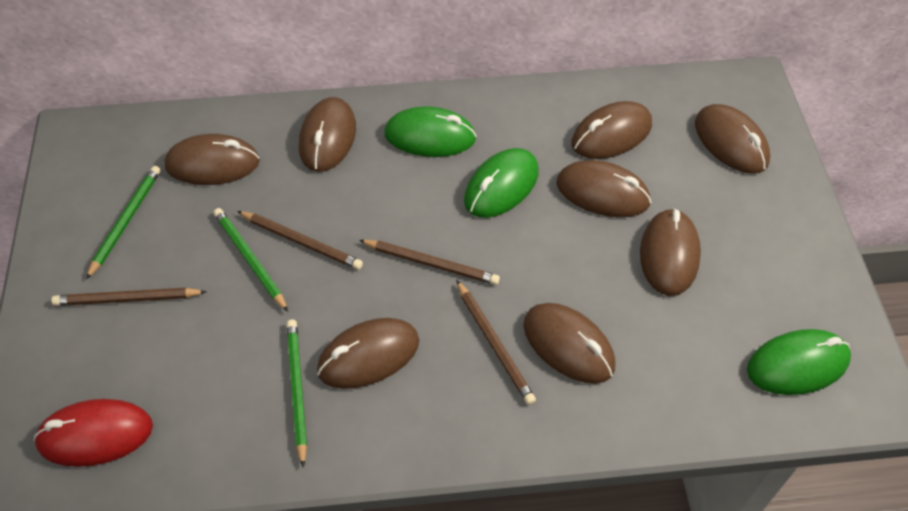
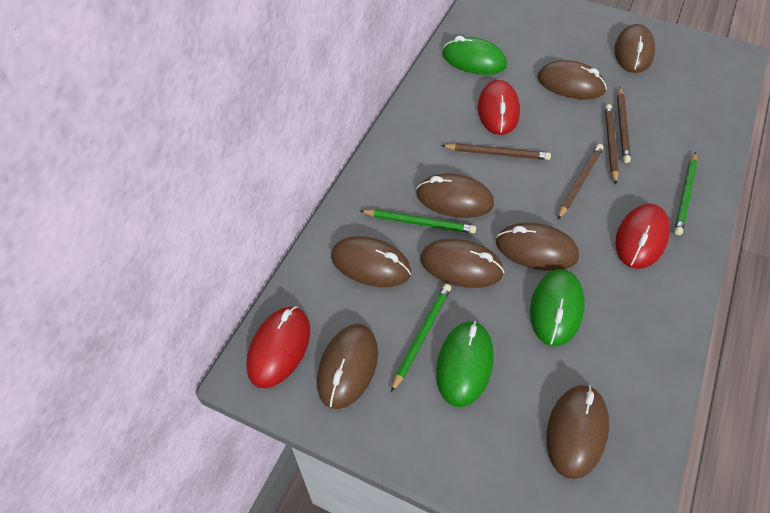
red mouse: 1 -> 3

